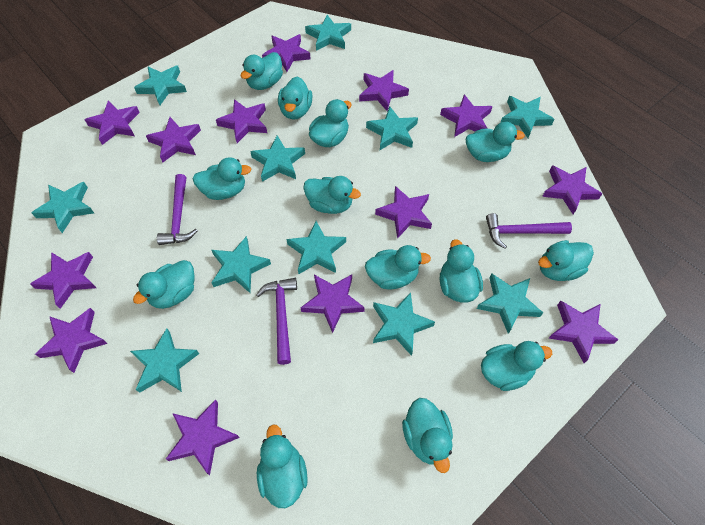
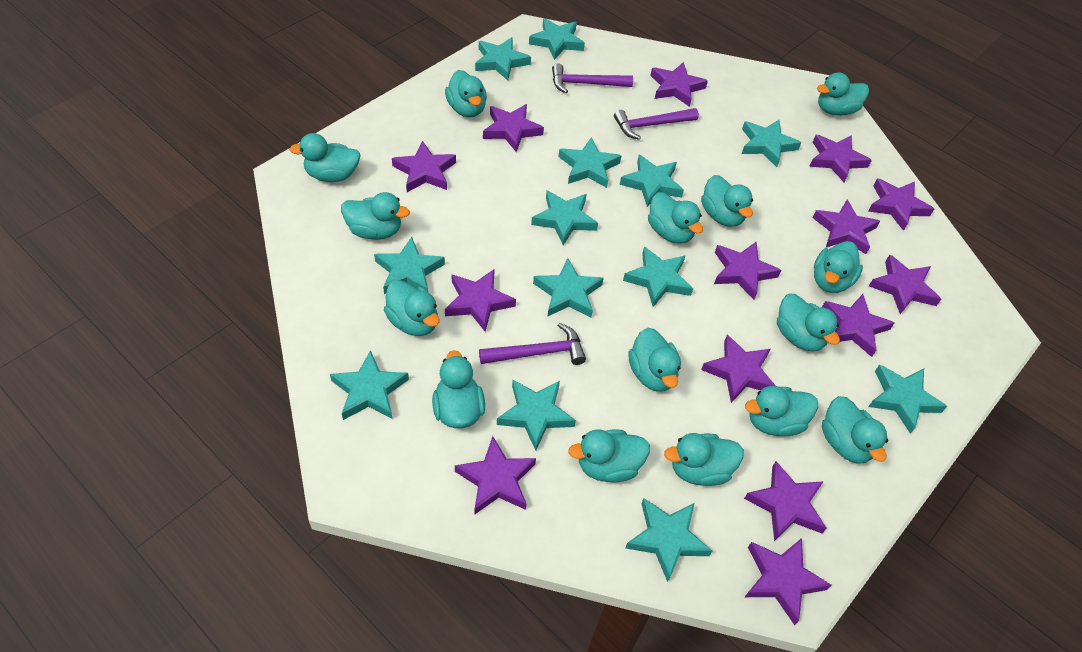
purple star: 13 -> 14
turquoise duck: 13 -> 15
turquoise star: 11 -> 13

